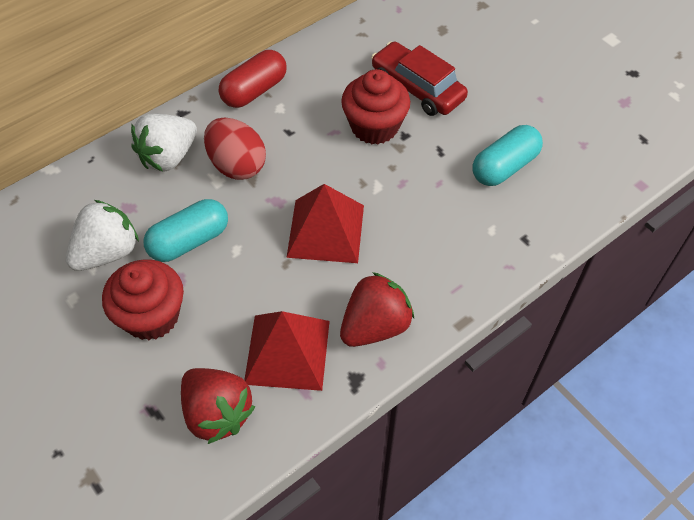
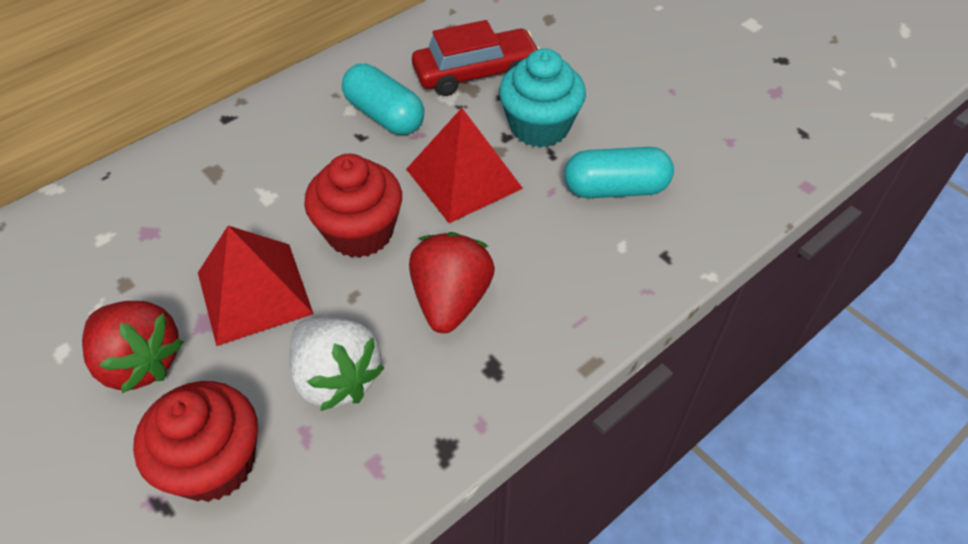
red capsule: 1 -> 0
red egg: 1 -> 0
turquoise cupcake: 0 -> 1
white strawberry: 2 -> 1

